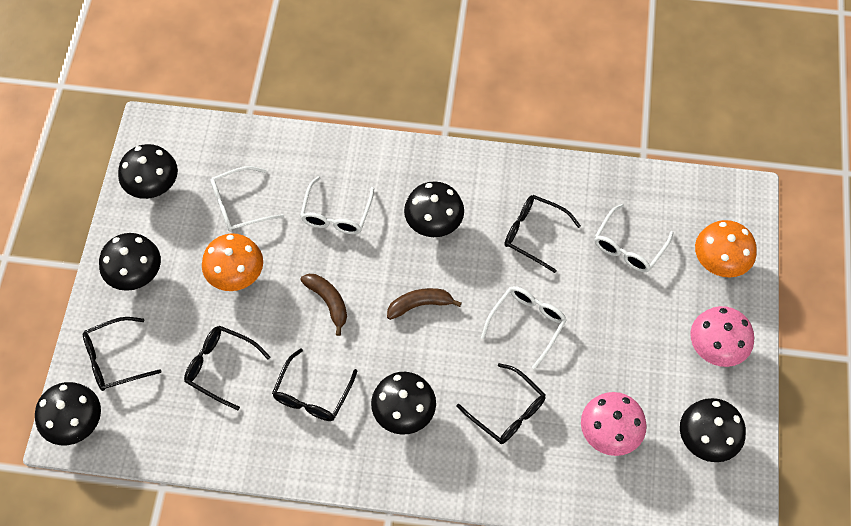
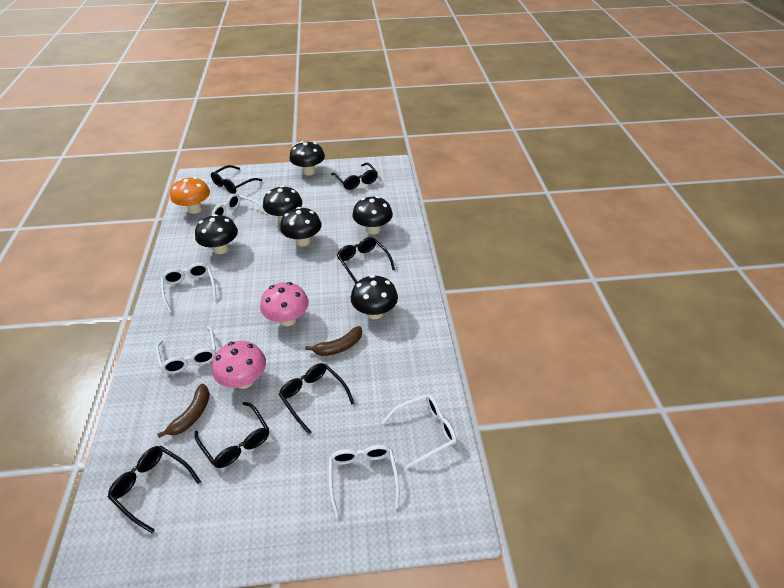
black glasses: 5 -> 6
orange mushroom: 2 -> 1
white glasses: 4 -> 5

